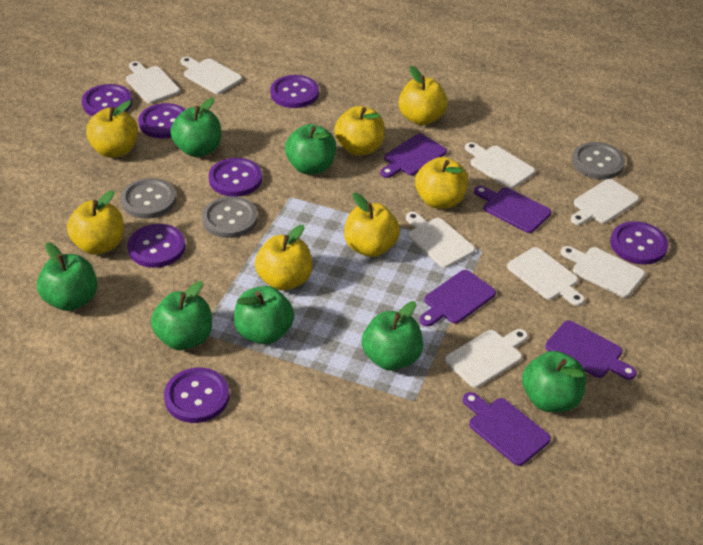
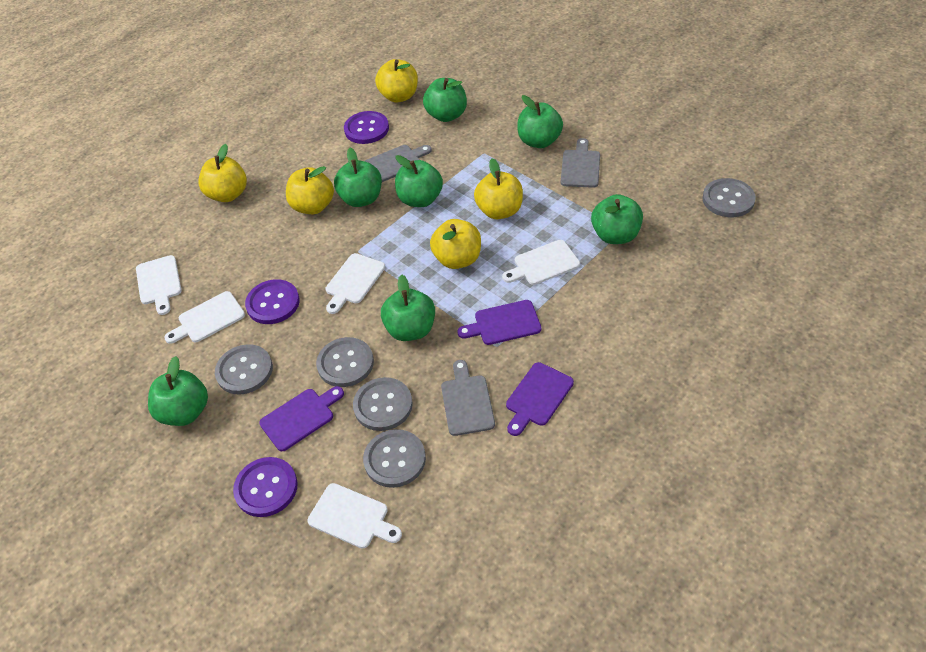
grey button: 3 -> 5
grey cutting board: 0 -> 3
purple button: 7 -> 3
purple cutting board: 5 -> 3
white cutting board: 8 -> 5
yellow apple: 7 -> 5

